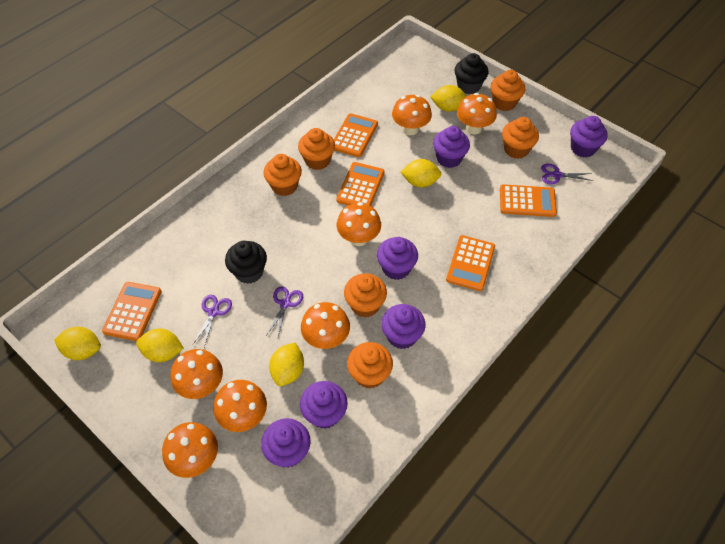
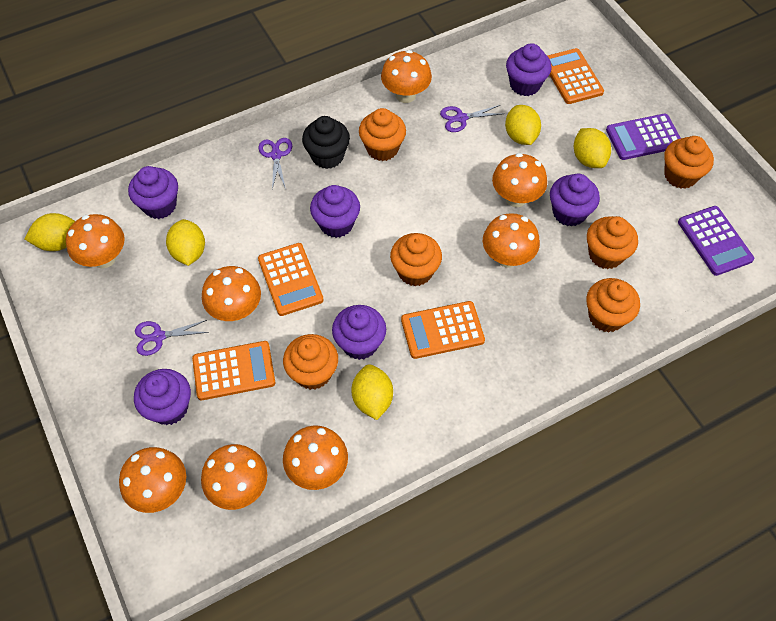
black cupcake: 2 -> 1
orange calculator: 5 -> 4
orange mushroom: 7 -> 8
purple calculator: 0 -> 2

